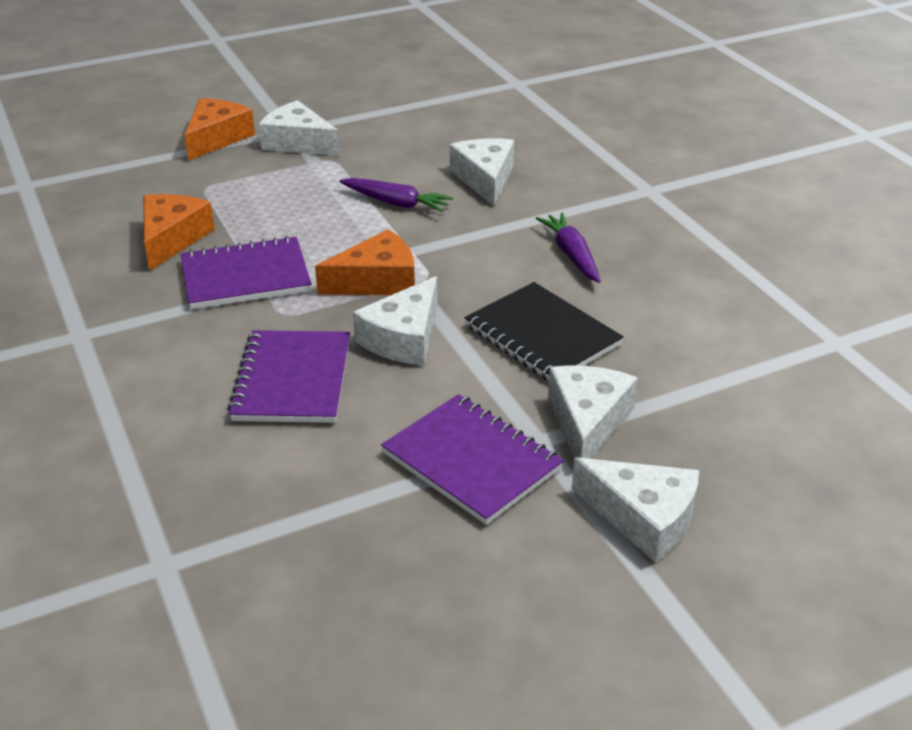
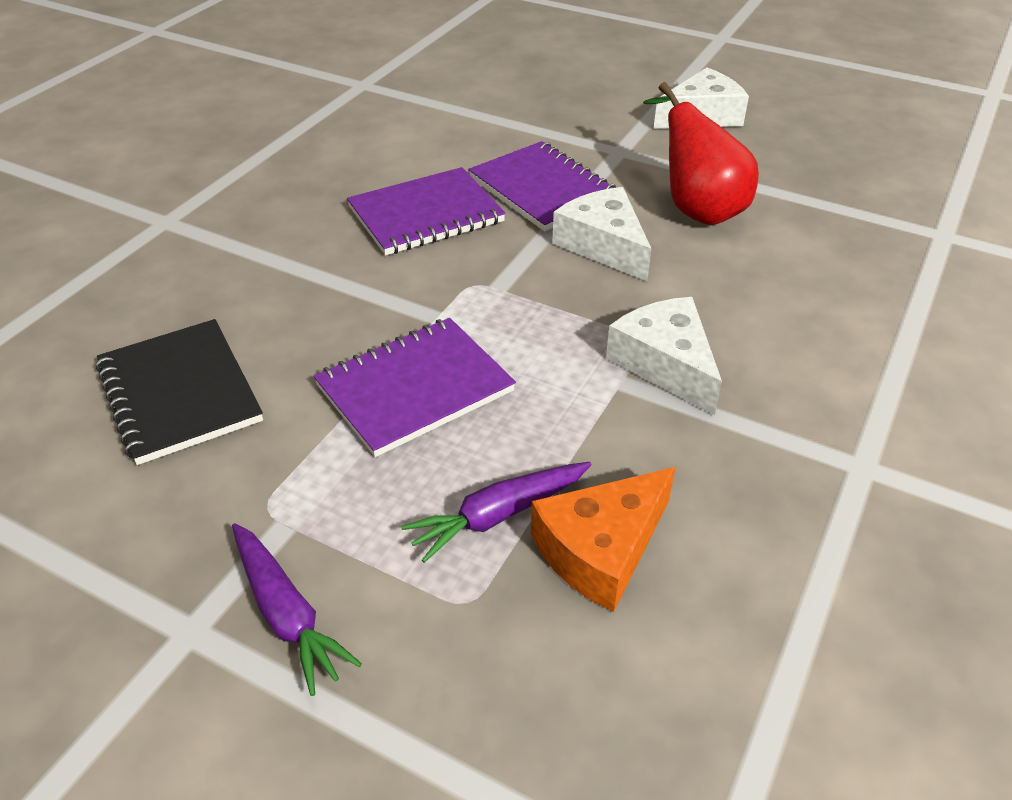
orange cheese: 3 -> 1
red pear: 0 -> 1
white cheese: 5 -> 3

